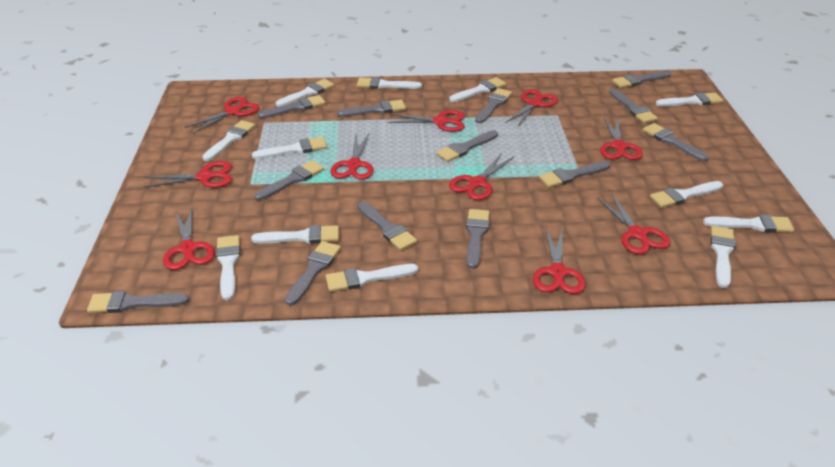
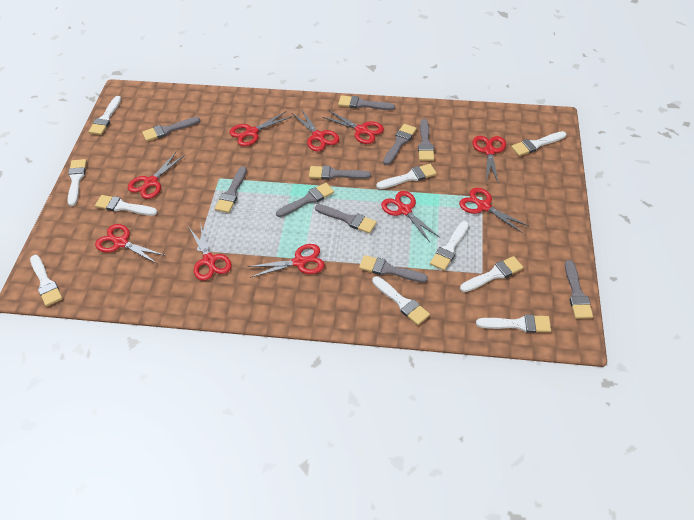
grey brush: 13 -> 10
white brush: 12 -> 10

